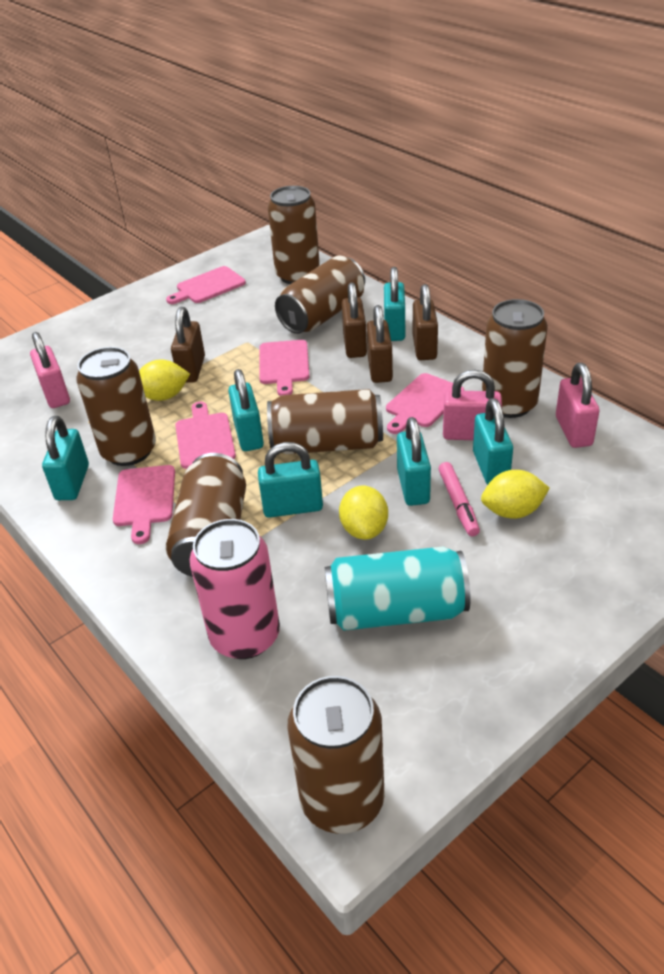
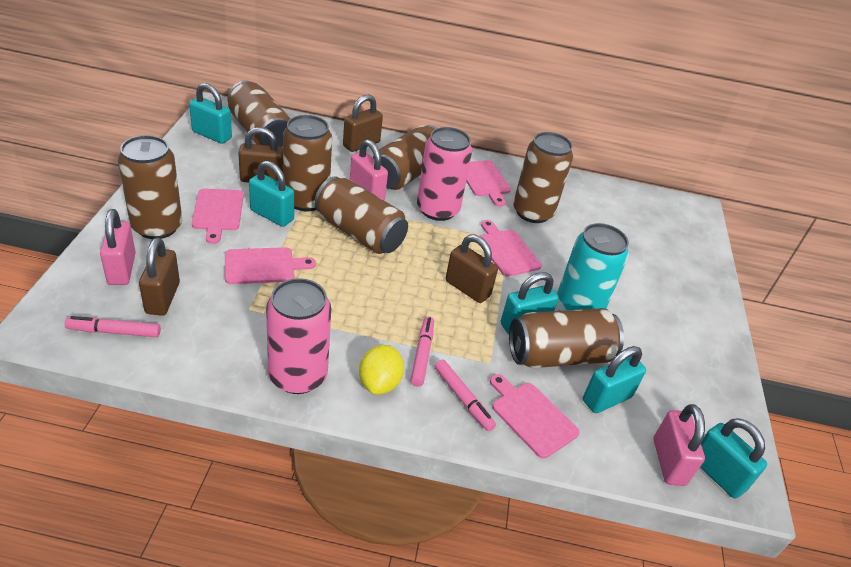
pink can: 1 -> 2
pink marker: 1 -> 3
turquoise padlock: 6 -> 5
yellow lemon: 3 -> 1

